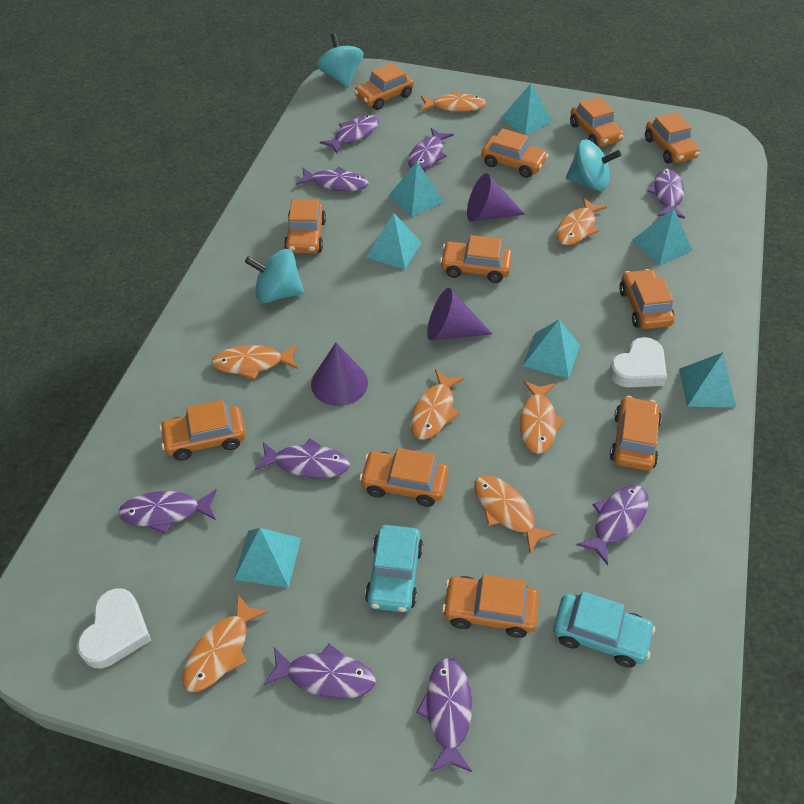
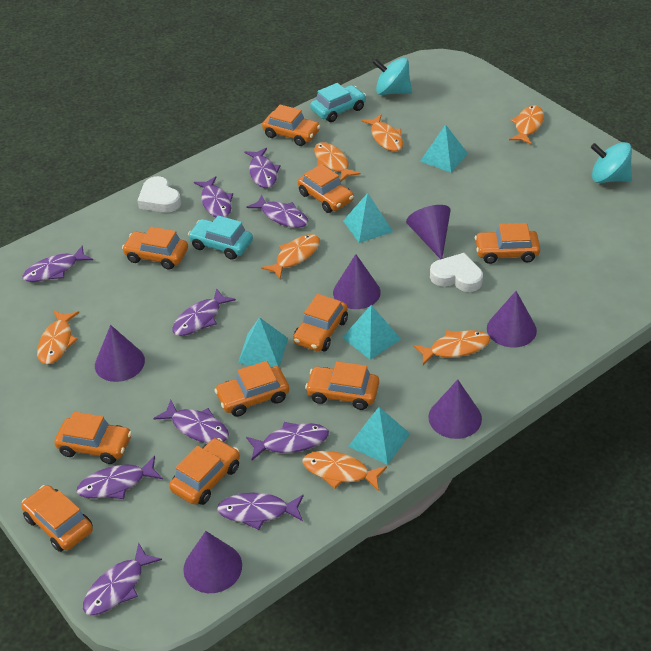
orange car: 11 -> 10
purple cone: 3 -> 6
purple fish: 9 -> 10
turquoise pyramid: 7 -> 5
turquoise spinning top: 3 -> 2

